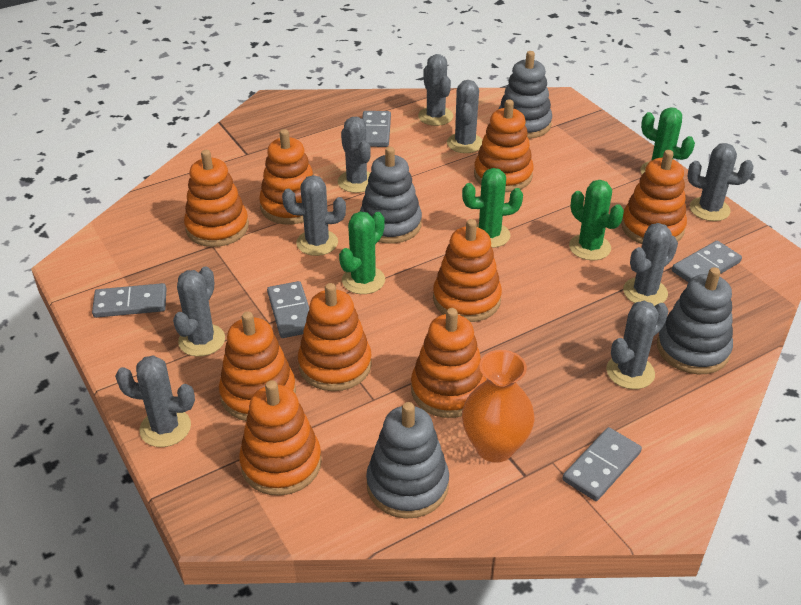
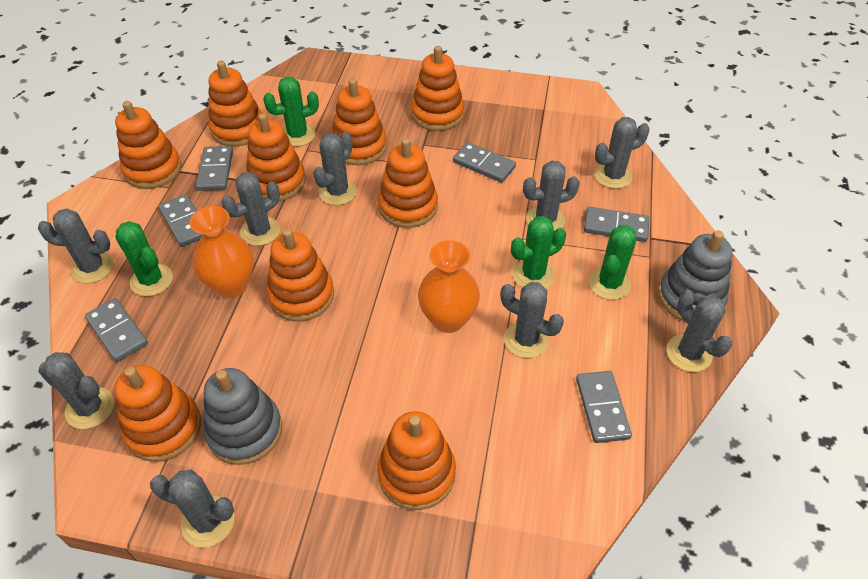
grey domino: 5 -> 6
grey stacking toy: 4 -> 2
orange vase: 1 -> 2

